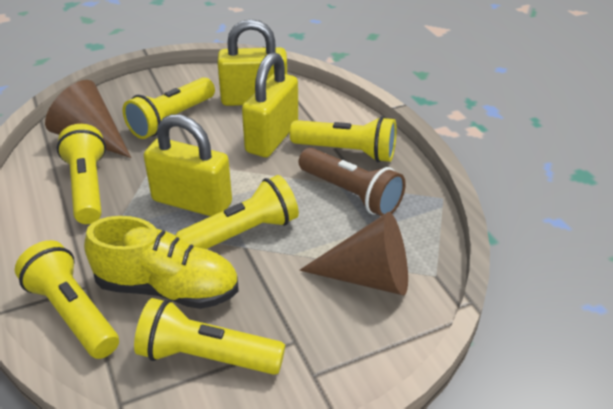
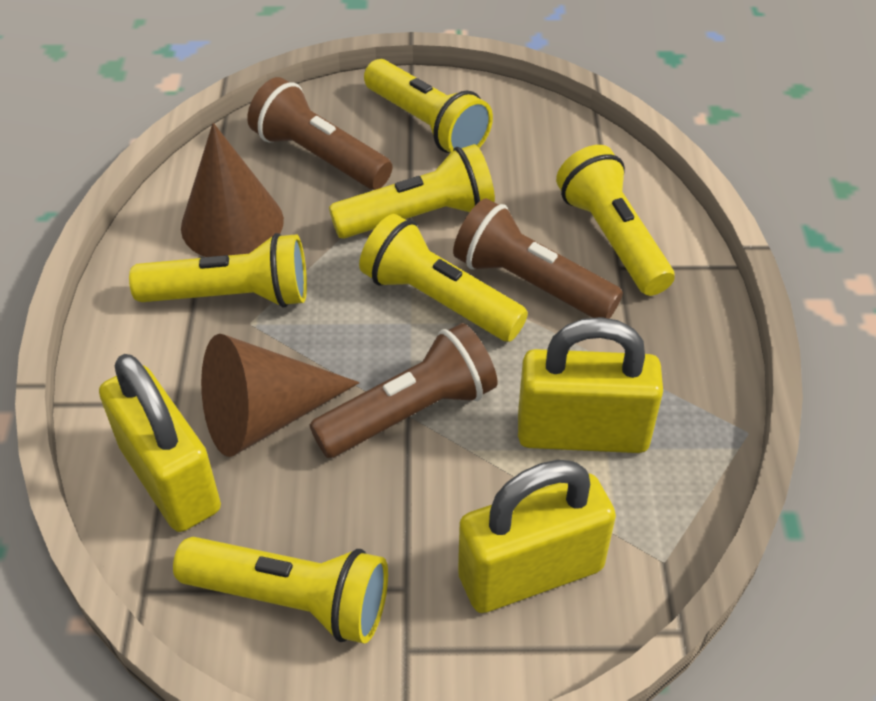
brown flashlight: 1 -> 3
yellow shoe: 1 -> 0

